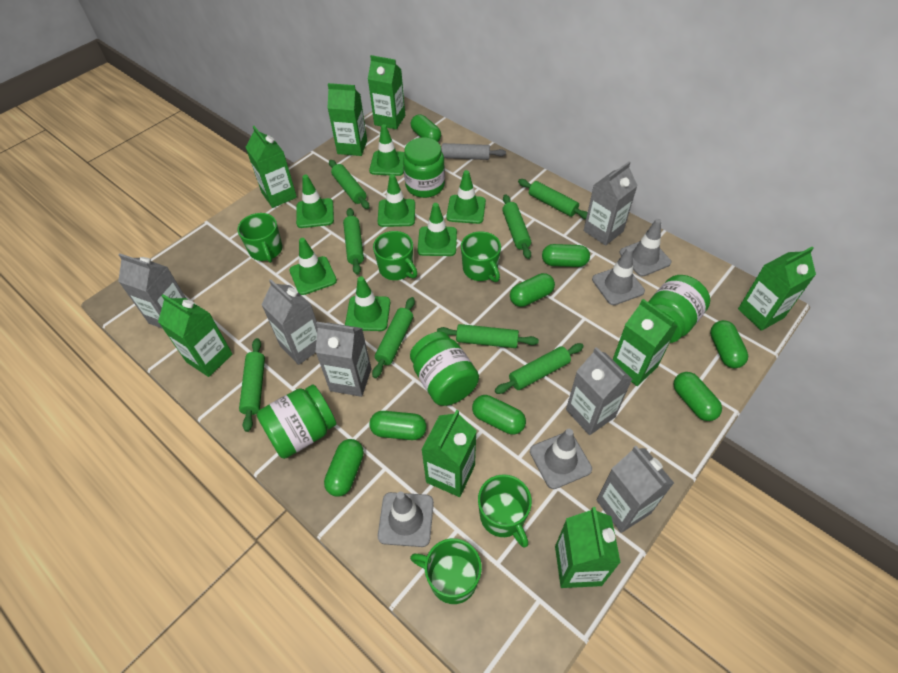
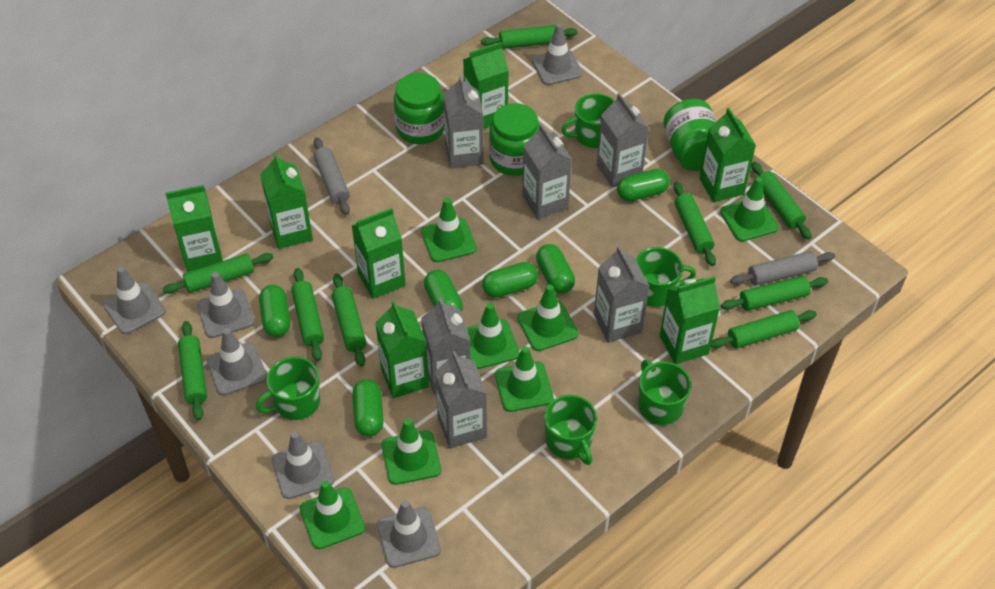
green capsule: 8 -> 6
green carton: 8 -> 7
green jar: 4 -> 3
green rolling pin: 8 -> 9
grey rolling pin: 1 -> 2
grey traffic cone: 4 -> 6

